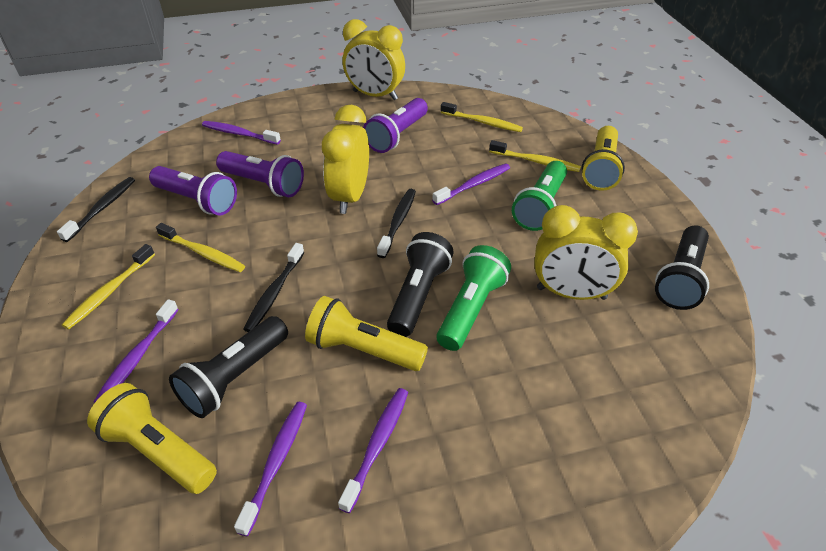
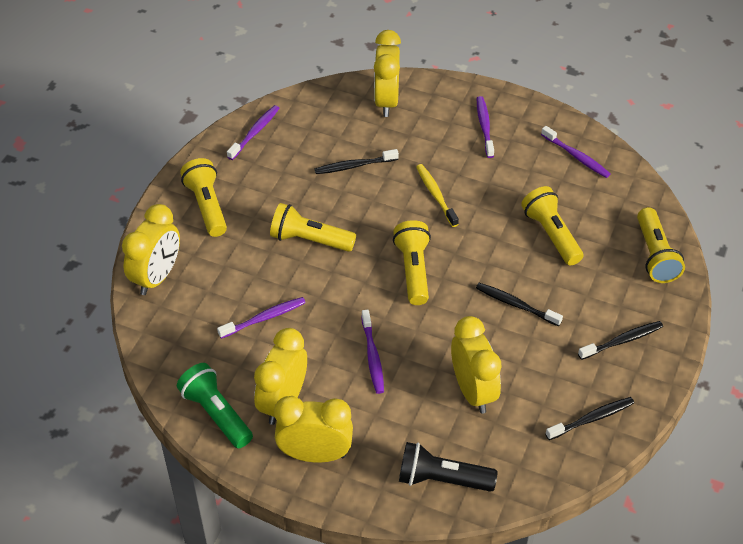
black flashlight: 3 -> 1
black toothbrush: 3 -> 4
green flashlight: 2 -> 1
purple flashlight: 3 -> 0
yellow clock: 3 -> 5
yellow flashlight: 3 -> 5
yellow toothbrush: 4 -> 1

